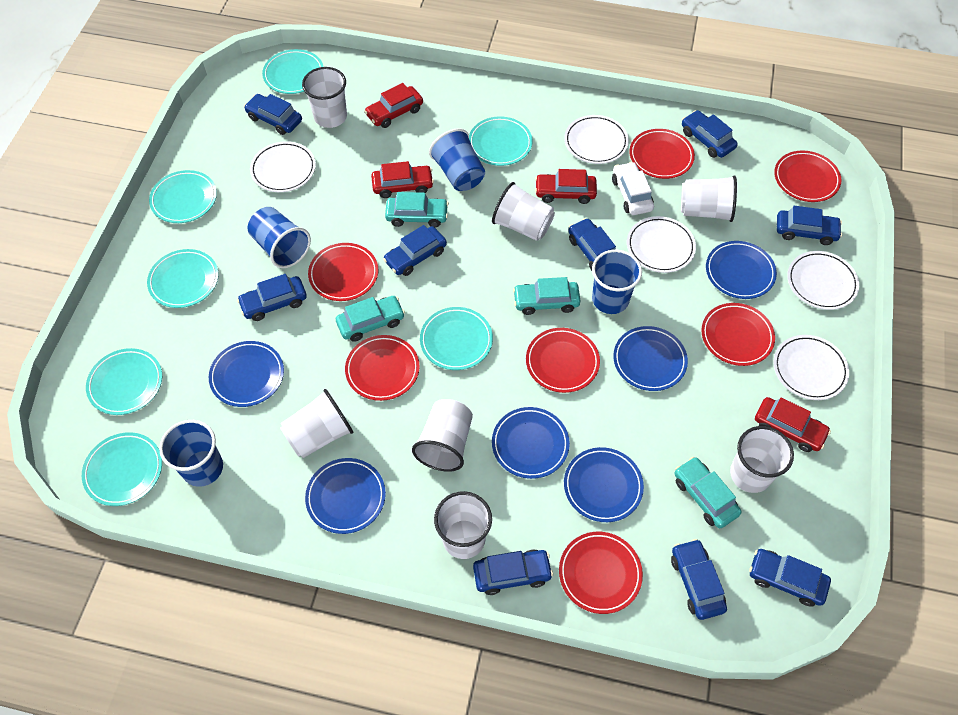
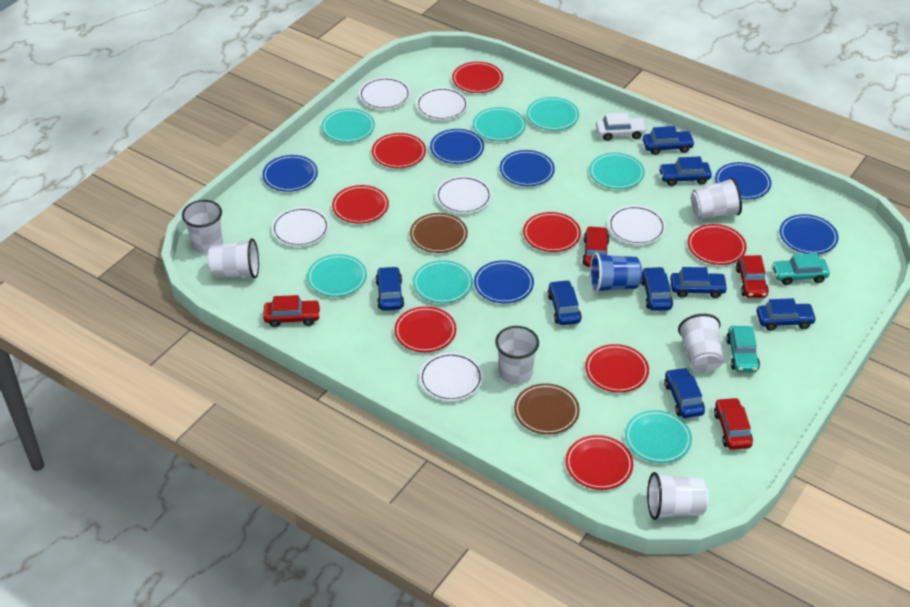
blue car: 9 -> 8
blue cup: 4 -> 1
brown plate: 0 -> 2
red plate: 7 -> 8
turquoise car: 4 -> 2
white cup: 7 -> 6
white plate: 5 -> 6

